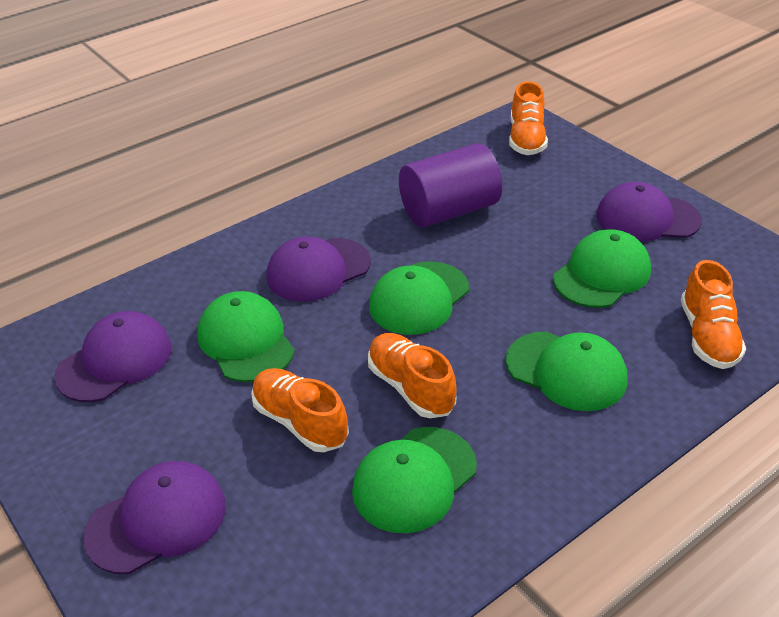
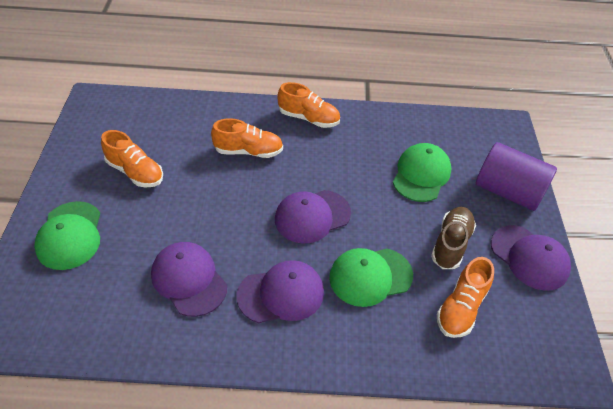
brown shoe: 0 -> 1
green cap: 5 -> 3

